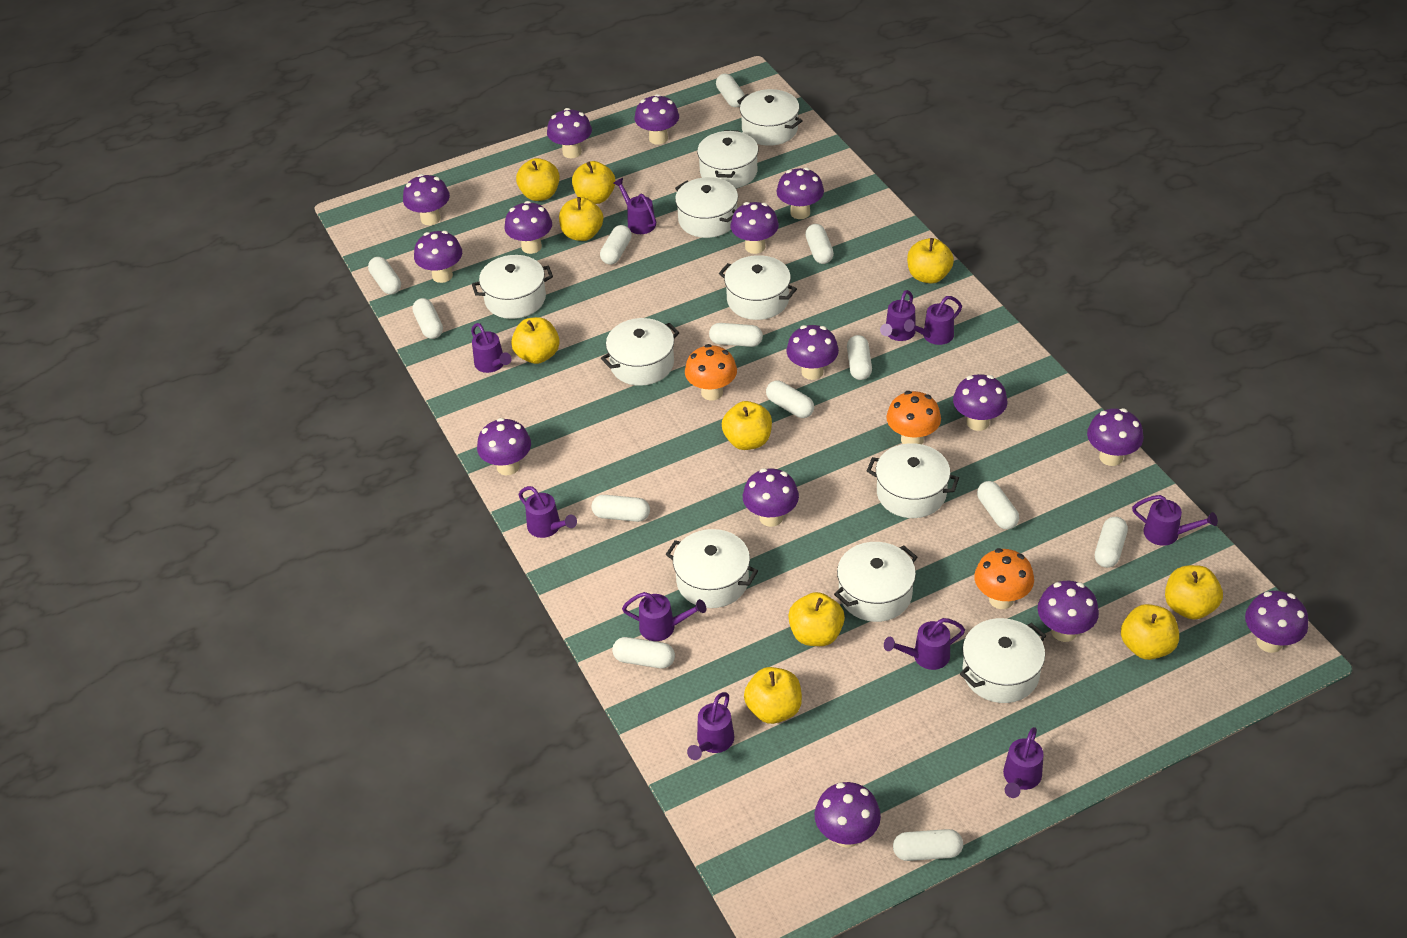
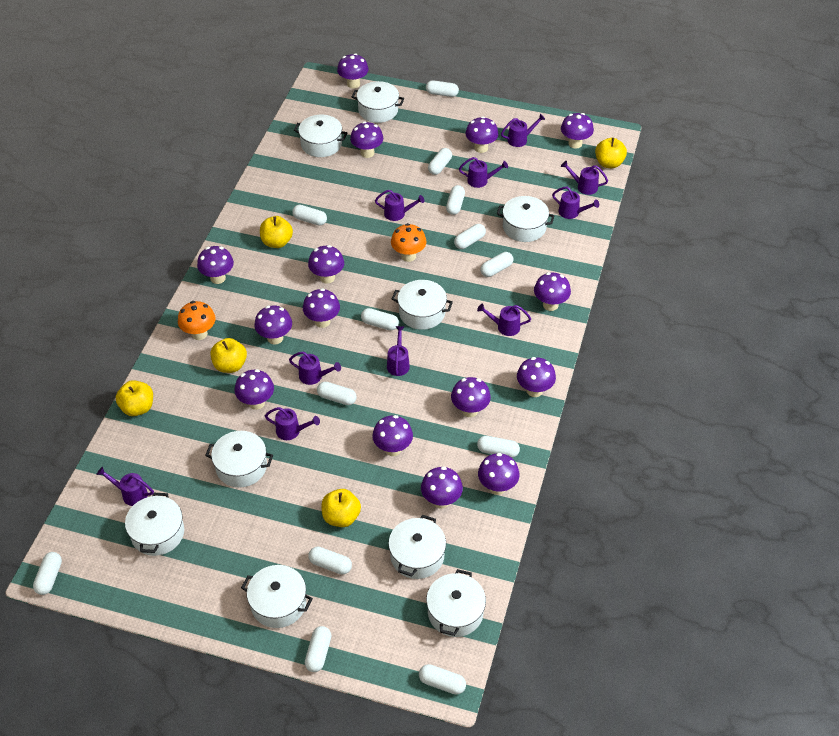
orange mushroom: 3 -> 2
white pot: 10 -> 9
yellow apple: 10 -> 5

